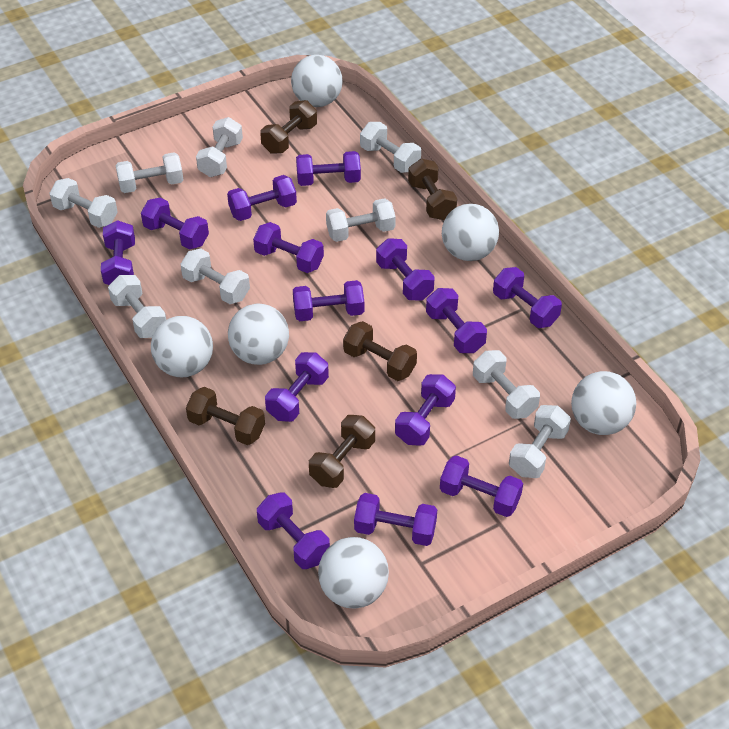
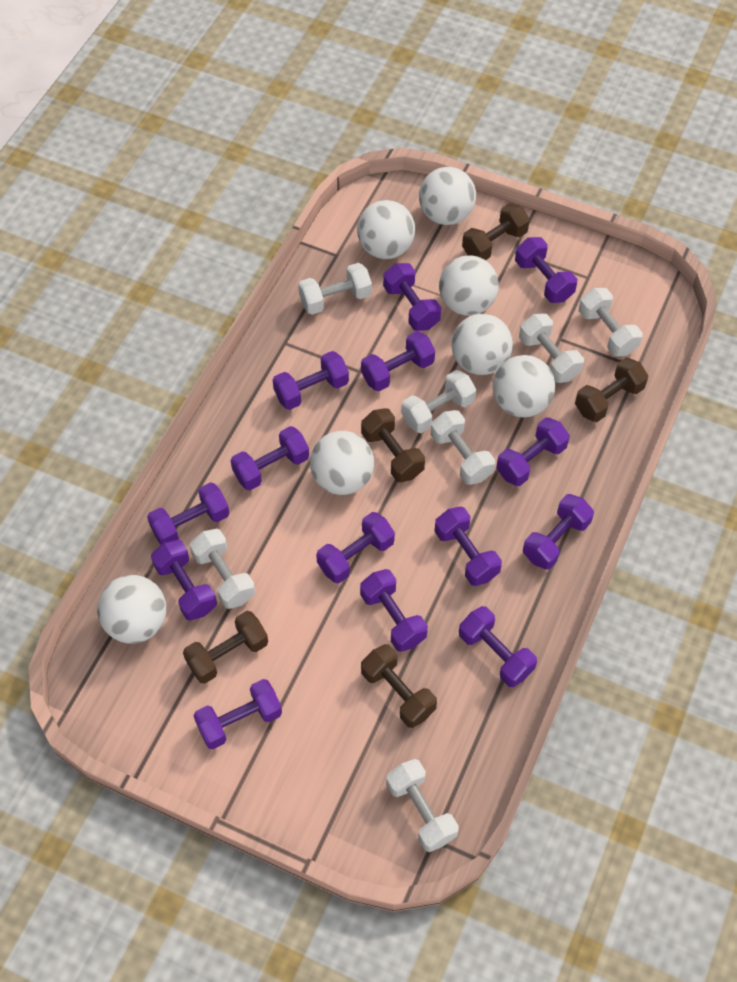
white ball: 6 -> 7
white dumbbell: 9 -> 7

